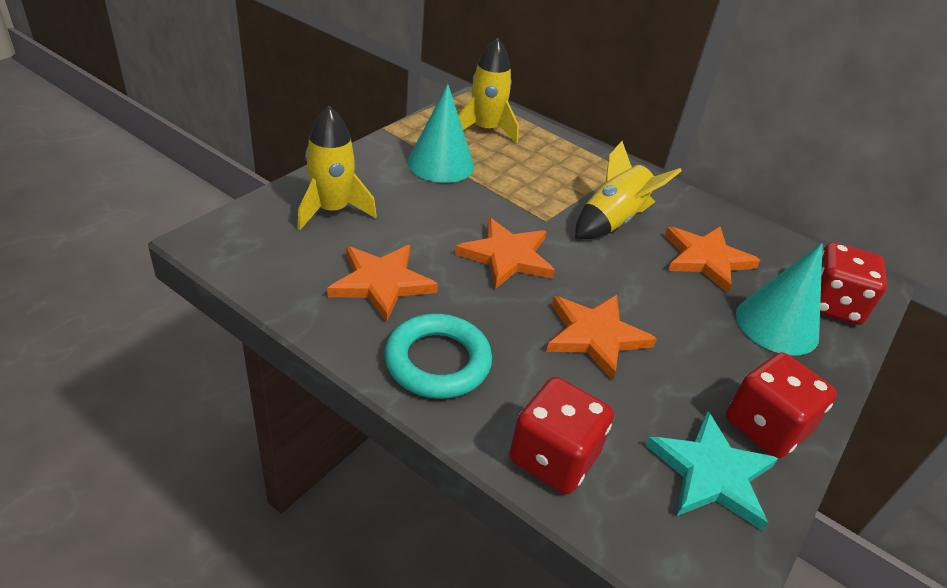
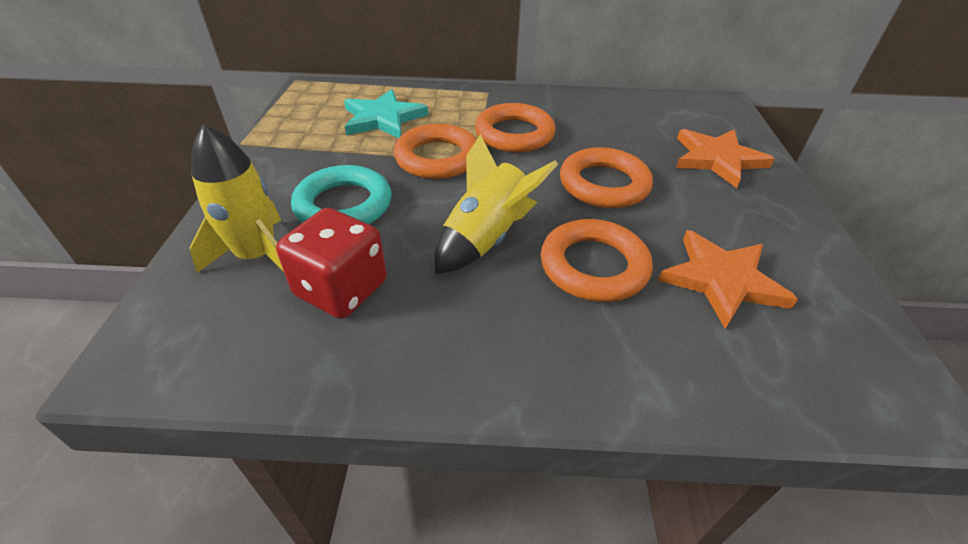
orange ring: 0 -> 4
orange star: 4 -> 2
red dice: 3 -> 1
turquoise cone: 2 -> 0
yellow rocket: 3 -> 2

